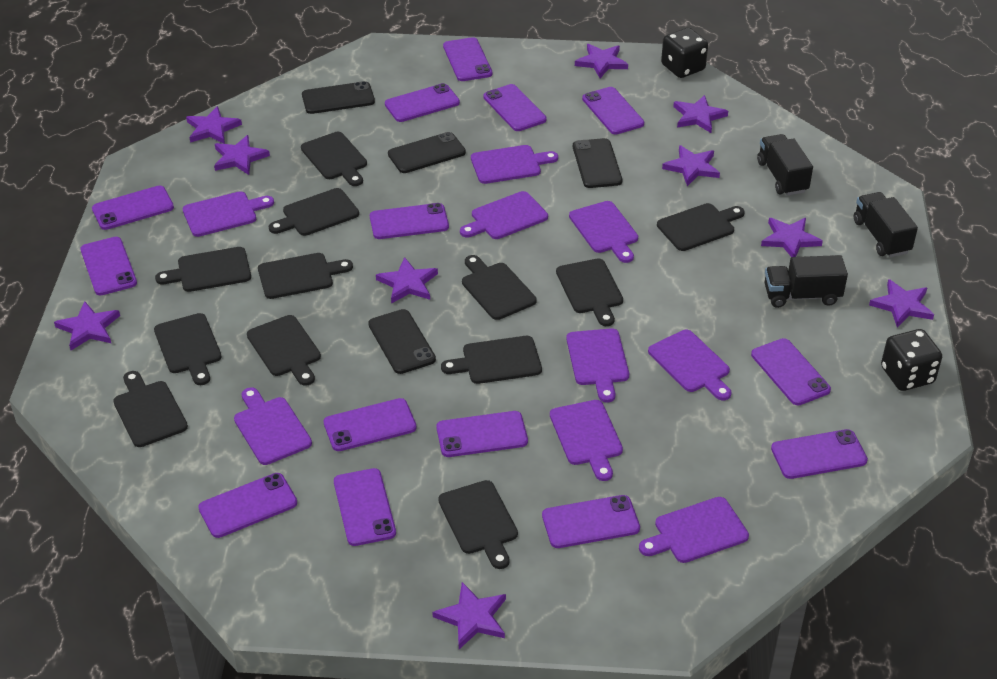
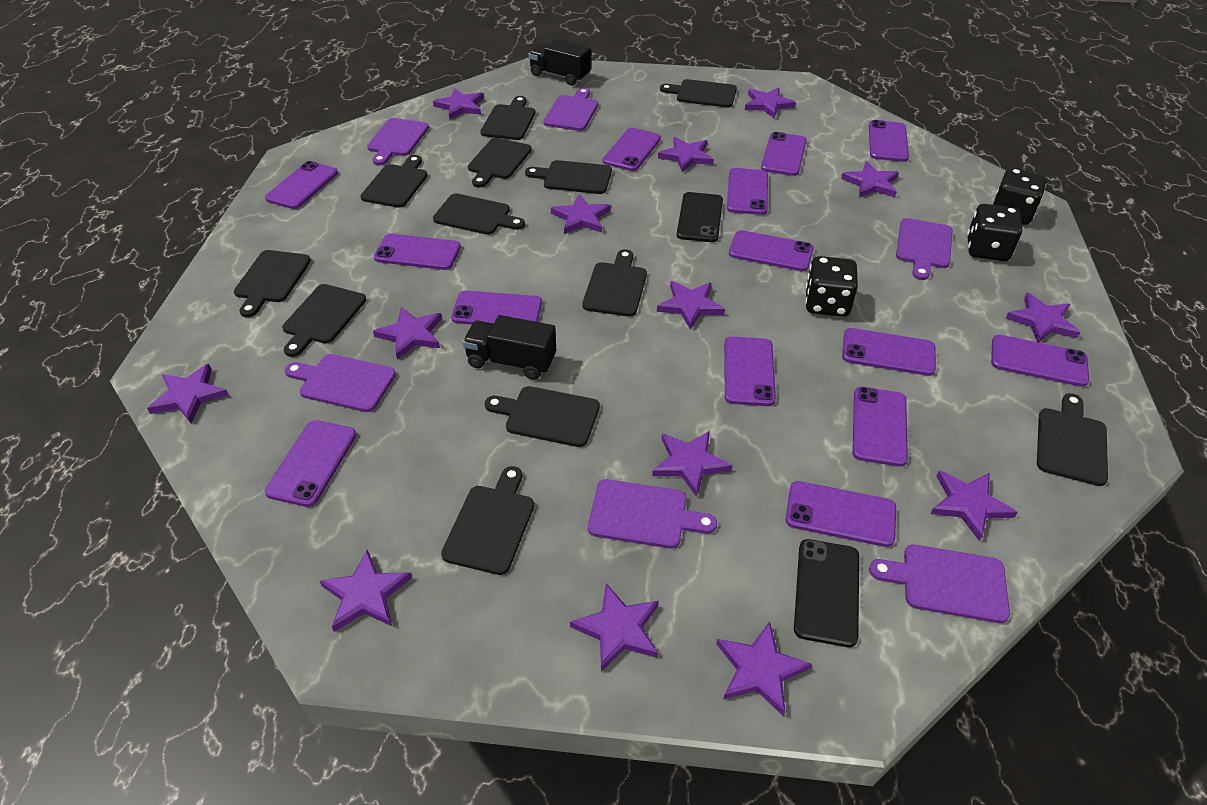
black dice: 2 -> 3
black phone: 4 -> 2
black truck: 3 -> 2
purple cutting board: 9 -> 6
purple star: 10 -> 14

